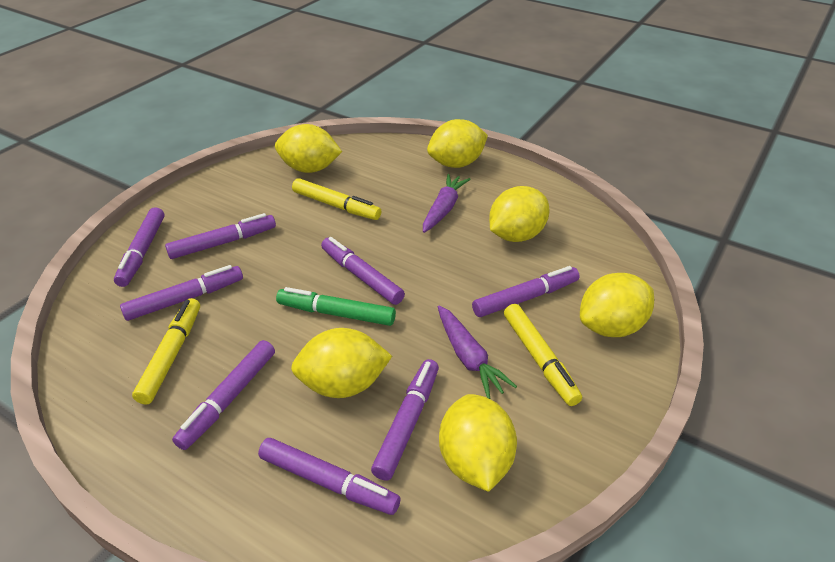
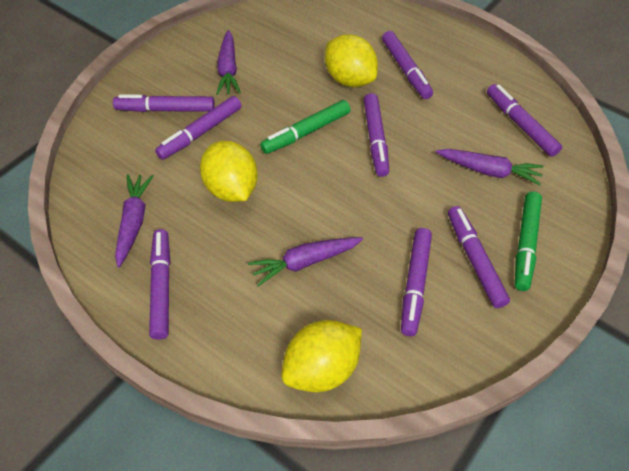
green marker: 1 -> 2
purple carrot: 2 -> 4
yellow lemon: 6 -> 3
yellow marker: 3 -> 0

